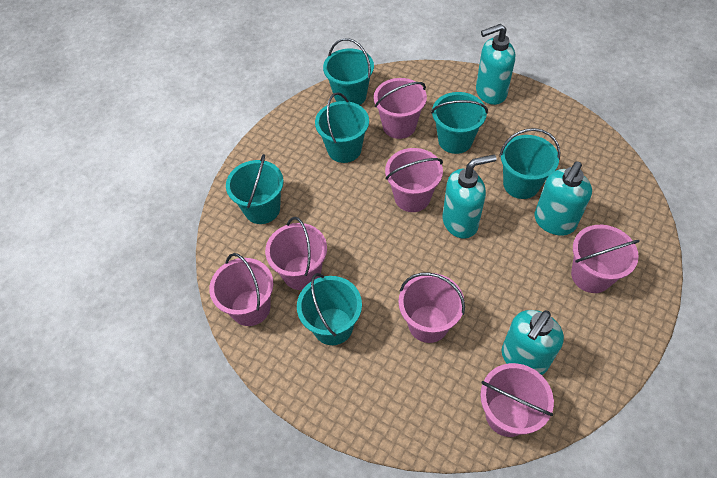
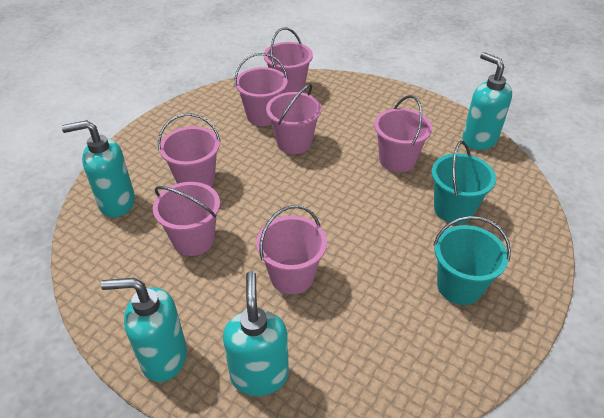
turquoise bucket: 6 -> 2

